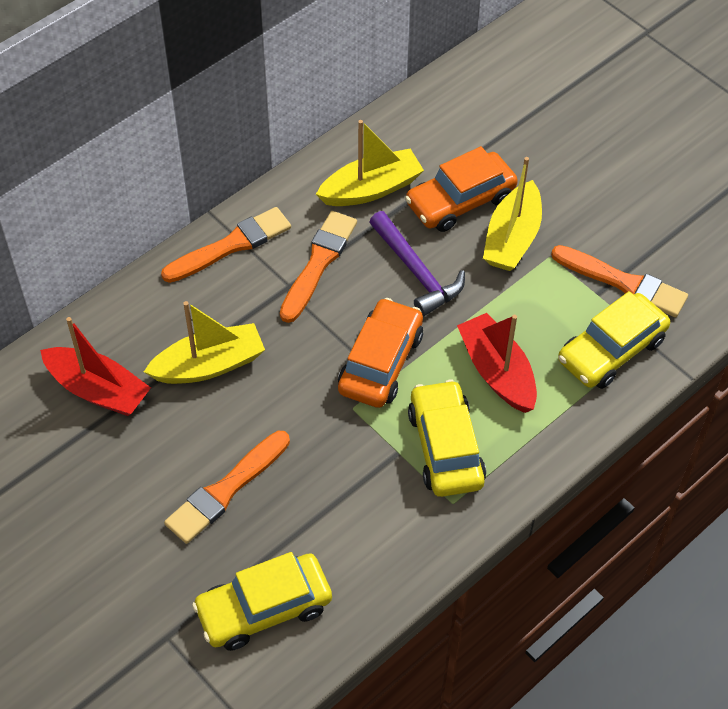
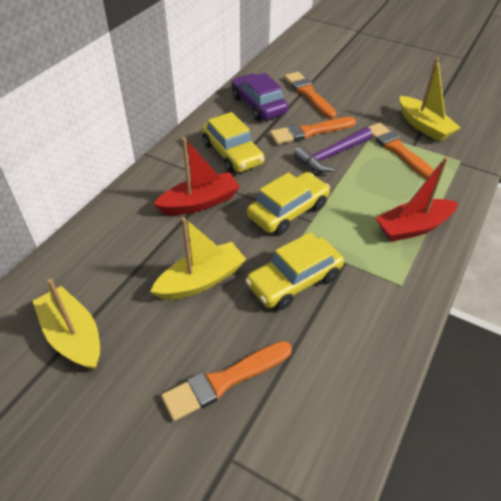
orange car: 2 -> 0
purple car: 0 -> 1

